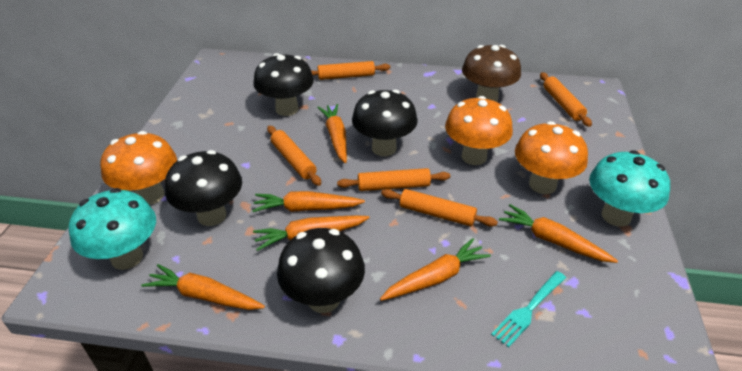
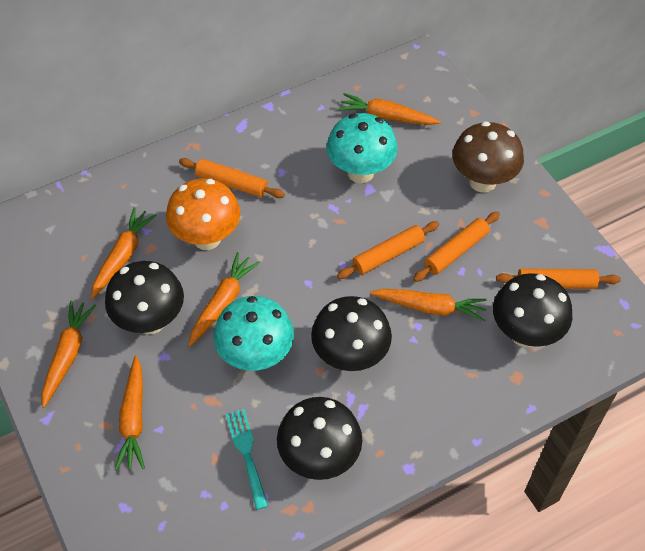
orange mushroom: 3 -> 1
orange rolling pin: 5 -> 4

